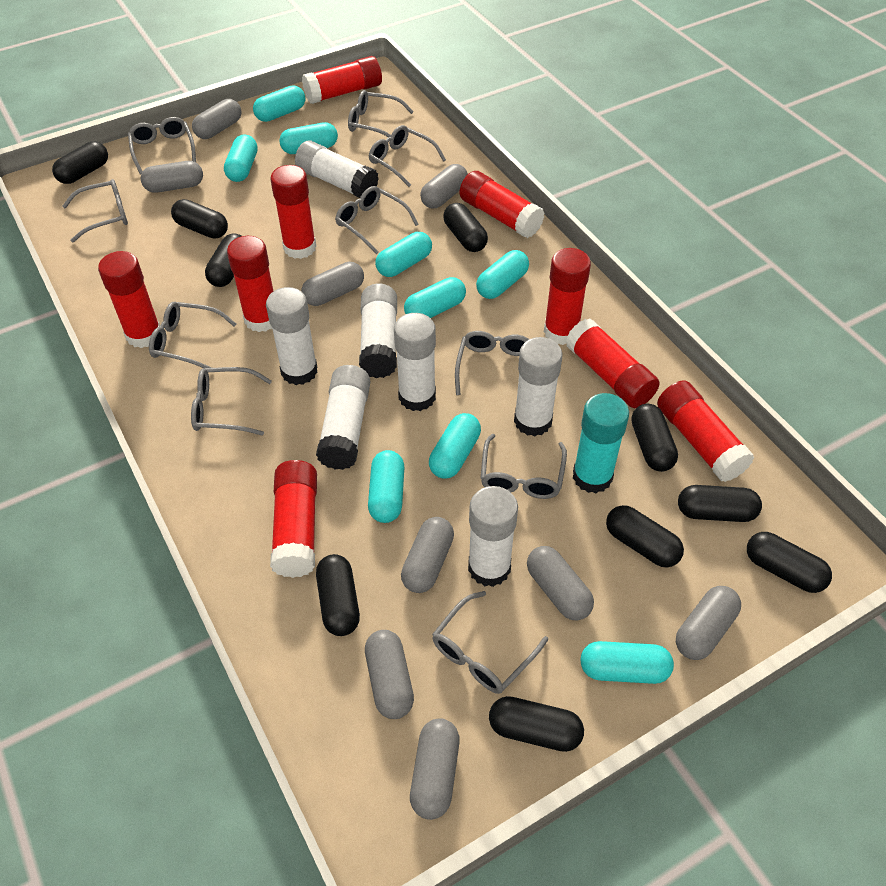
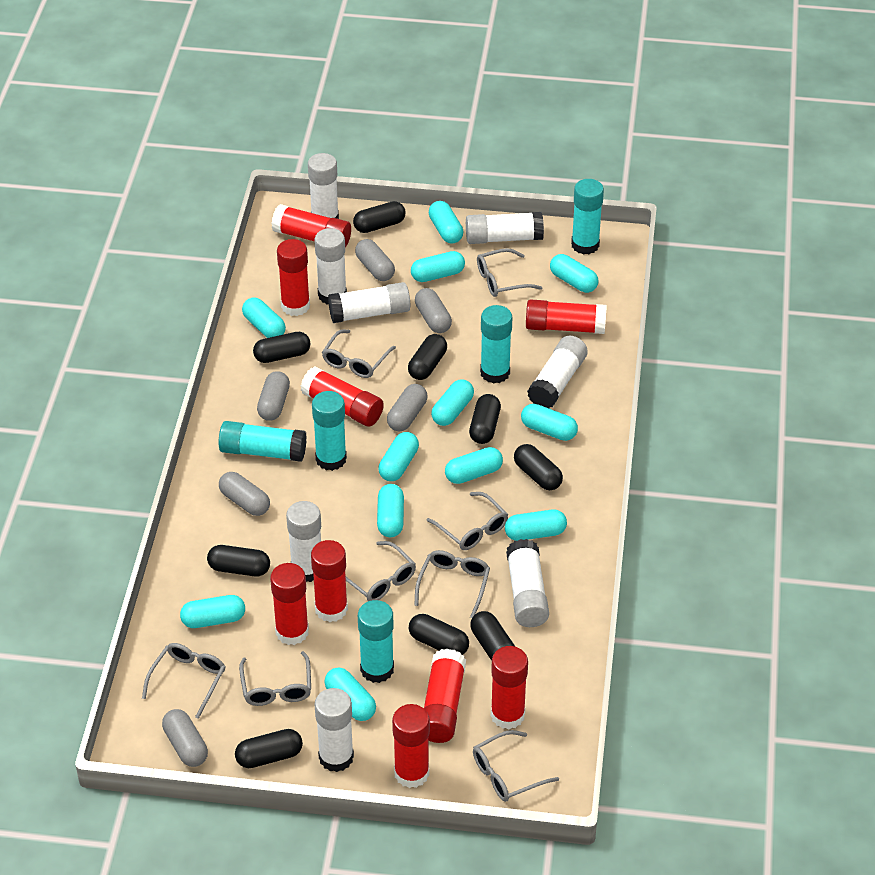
black capsule: 10 -> 9
grey capsule: 9 -> 6
grey glasses: 10 -> 8
turquoise capsule: 9 -> 12
turquoise glue stick: 1 -> 5
white glue stick: 7 -> 8

